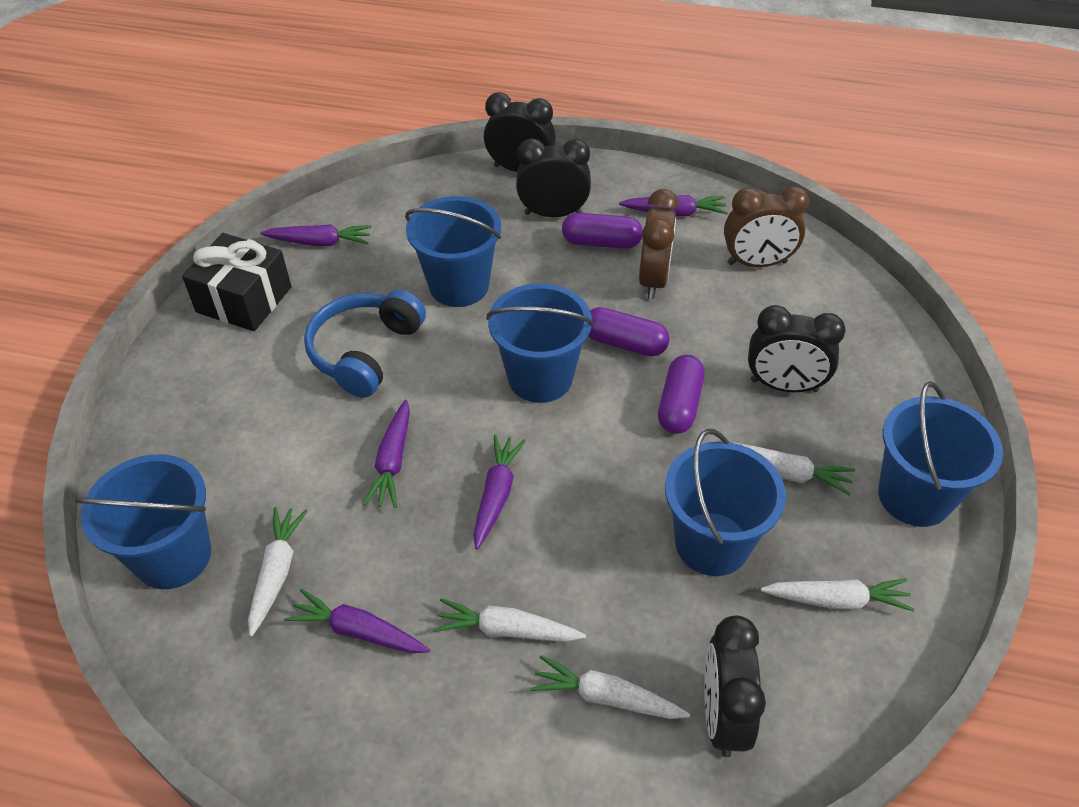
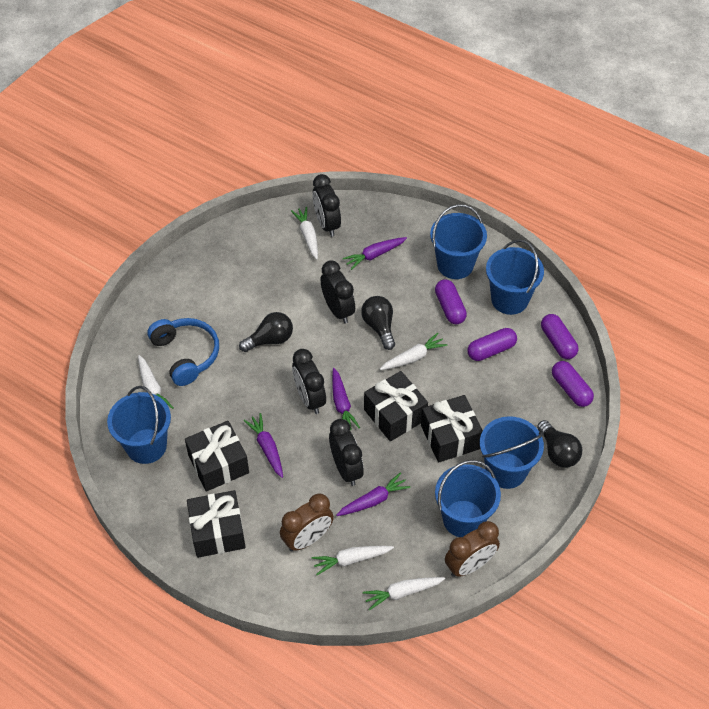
black gift: 1 -> 4
black light bulb: 0 -> 3
purple capsule: 3 -> 4
purple carrot: 5 -> 4

